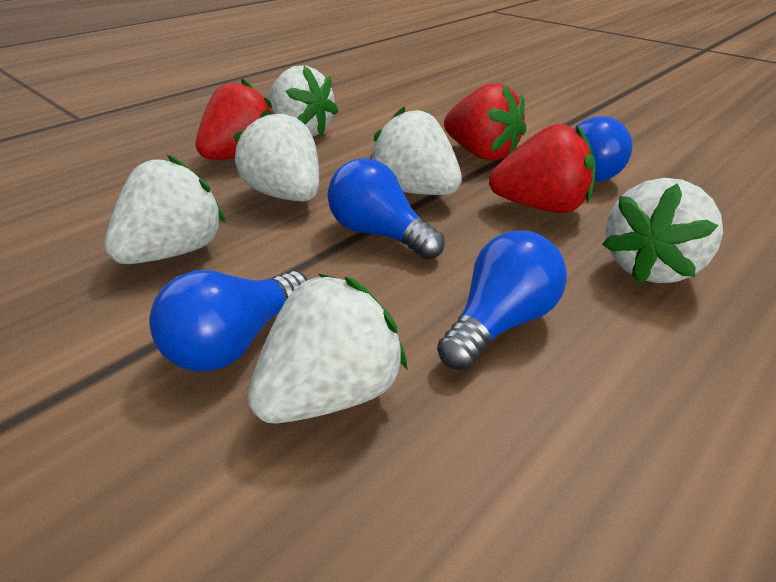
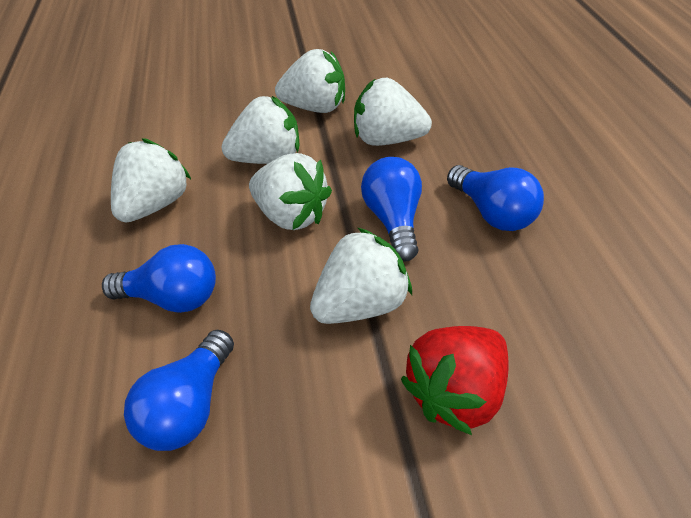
red strawberry: 3 -> 1

